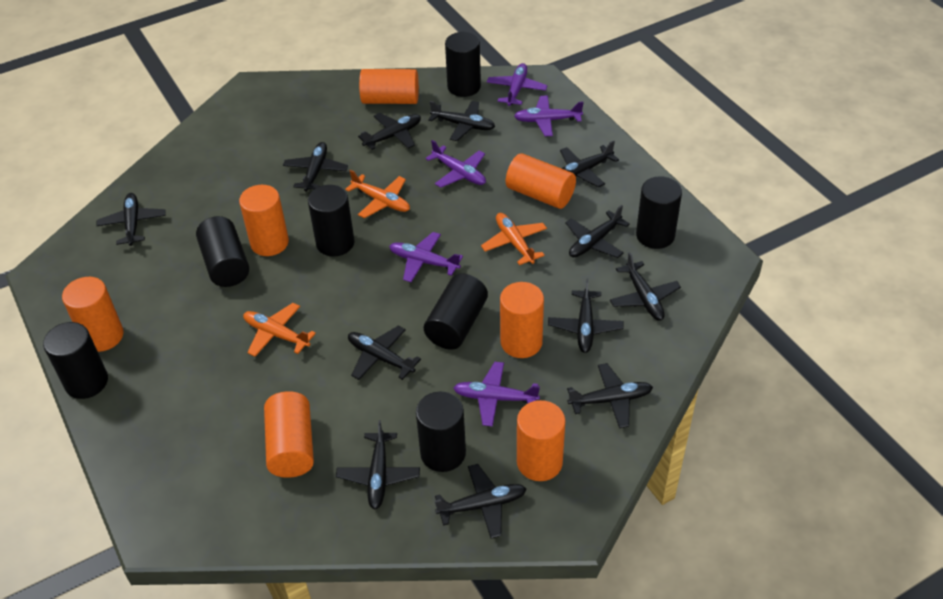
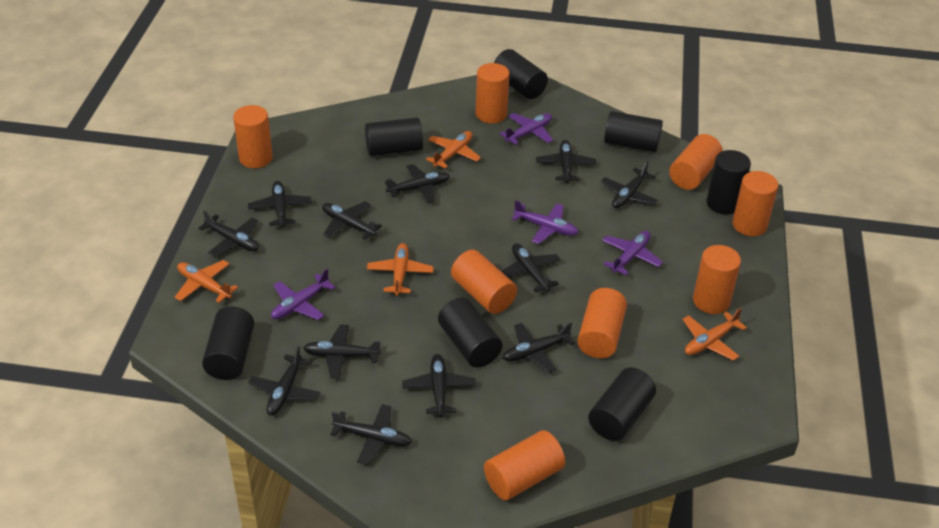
orange cylinder: 7 -> 8
orange plane: 3 -> 4
purple plane: 5 -> 4

